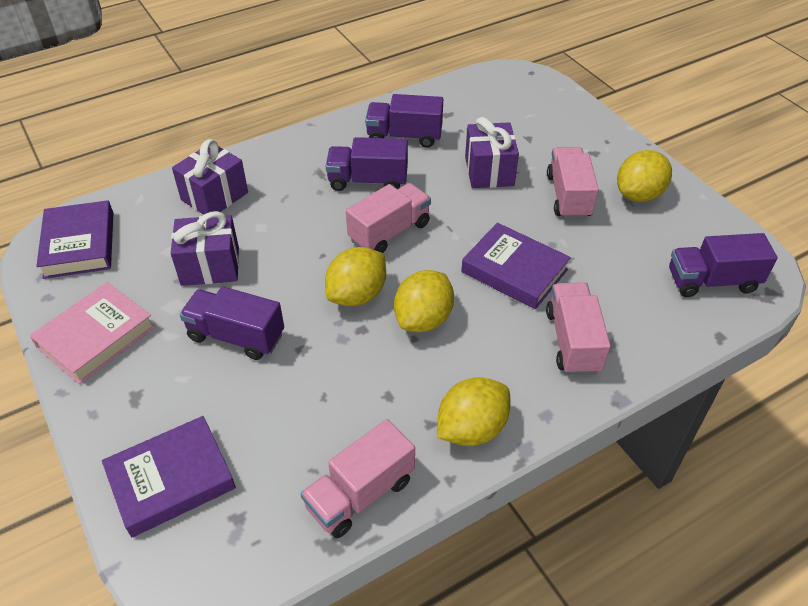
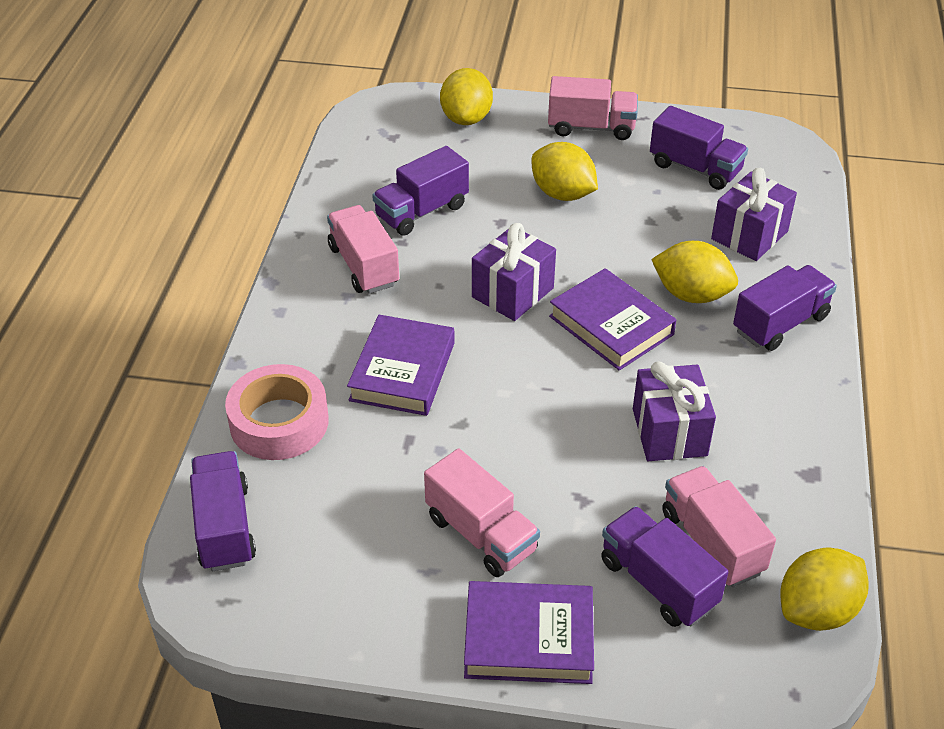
pink book: 1 -> 0
pink tape: 0 -> 1
purple truck: 4 -> 5

